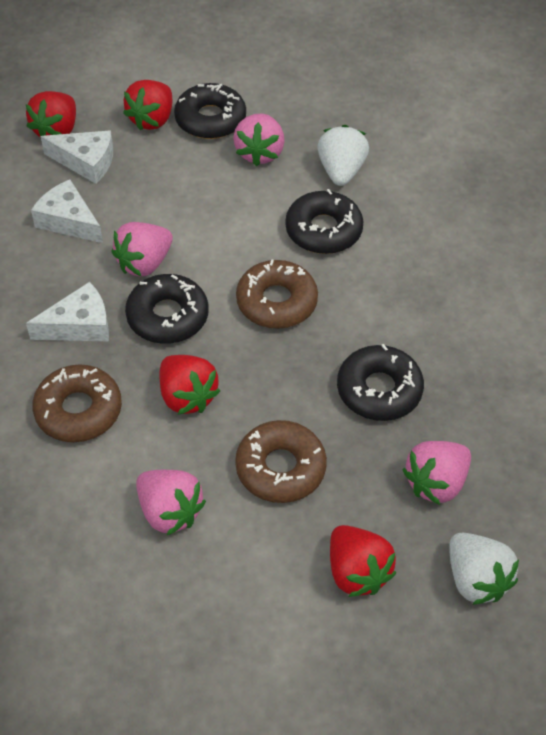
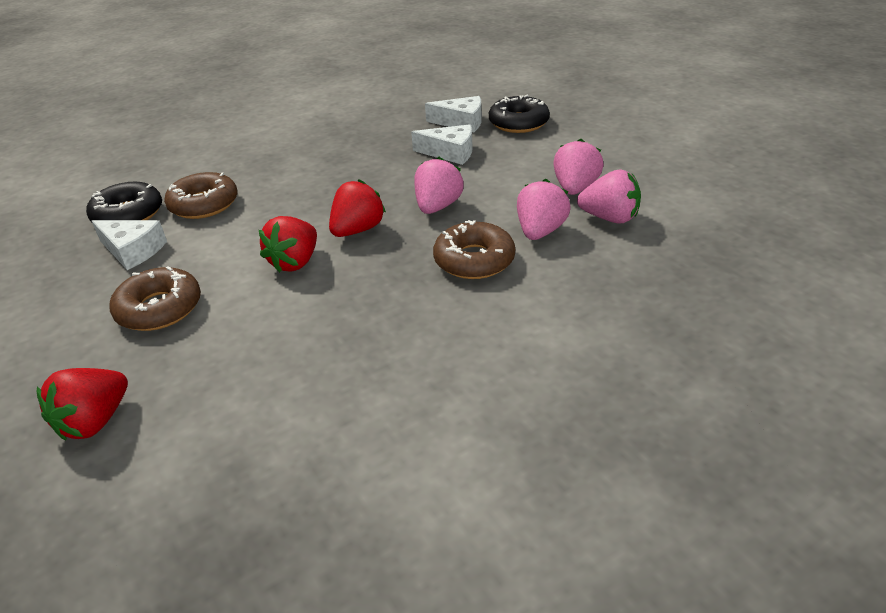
black donut: 4 -> 2
red strawberry: 4 -> 3
white strawberry: 2 -> 0

